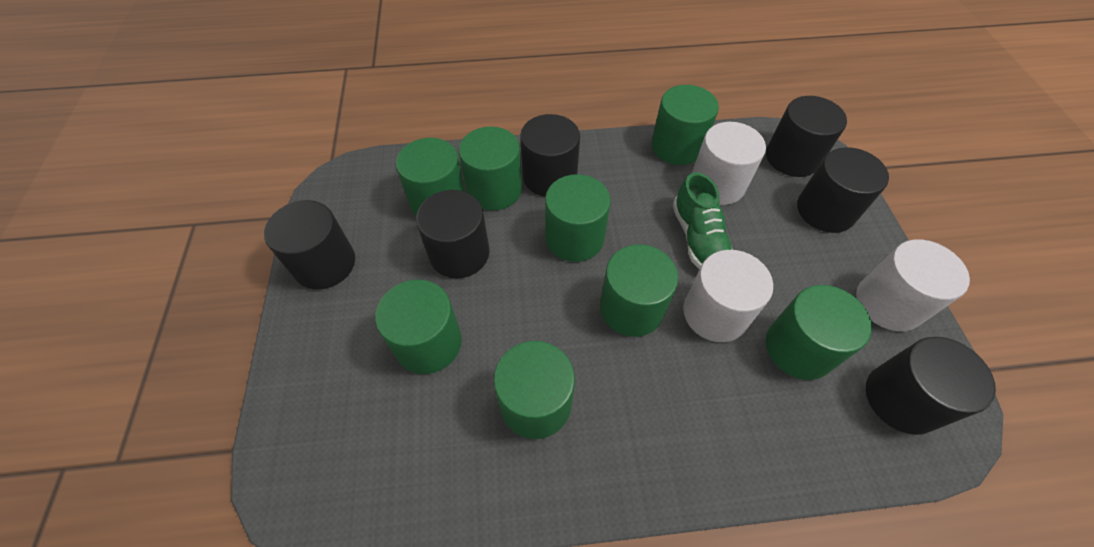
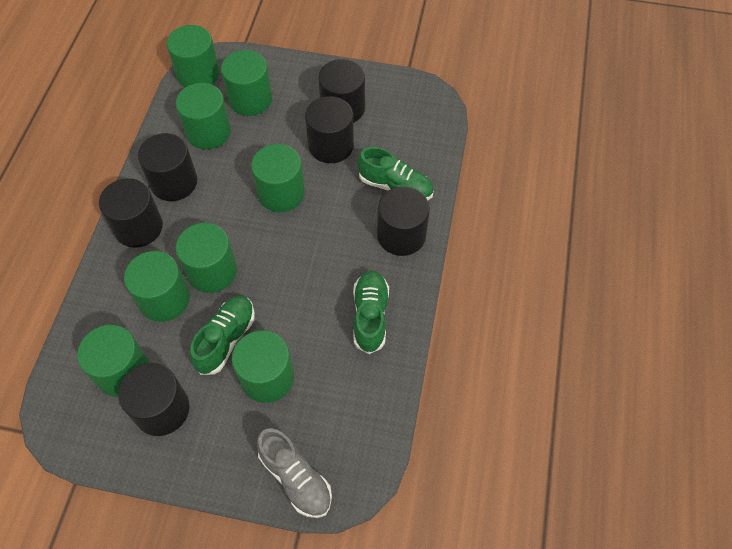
green shoe: 1 -> 3
grey shoe: 0 -> 1
white cylinder: 3 -> 0

